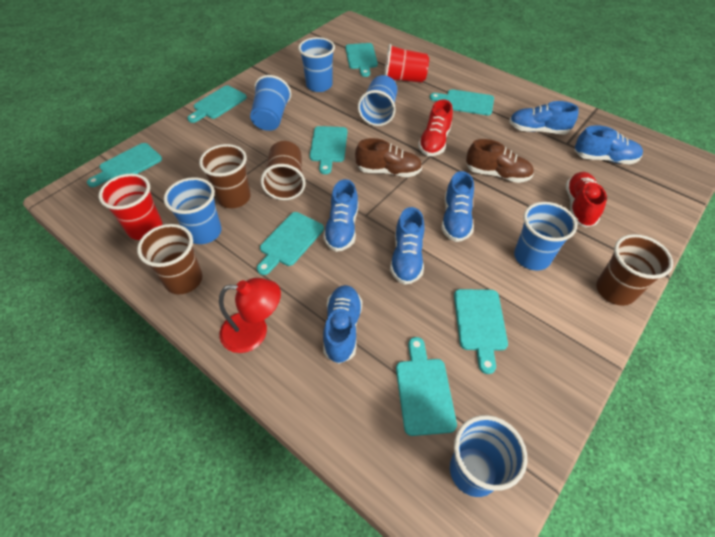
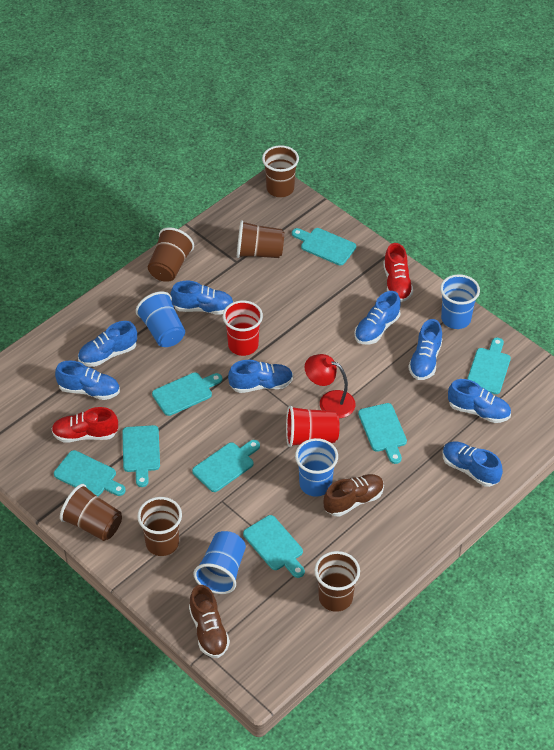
blue cup: 6 -> 4
blue shoe: 6 -> 8
brown cup: 4 -> 6

